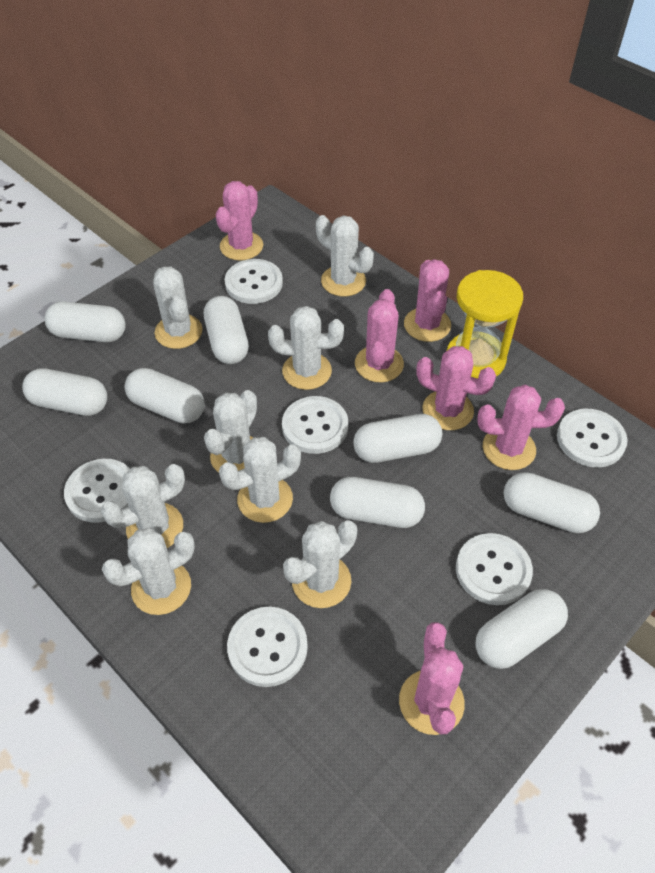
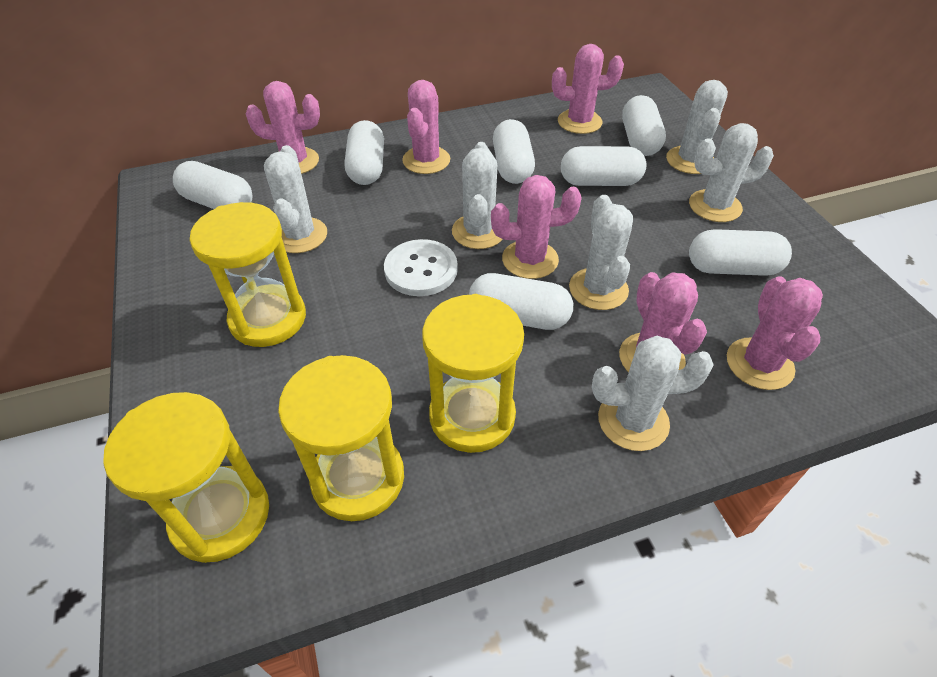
white button: 6 -> 1
white cactus: 8 -> 6
white capsule: 8 -> 7
yellow hourglass: 1 -> 4

